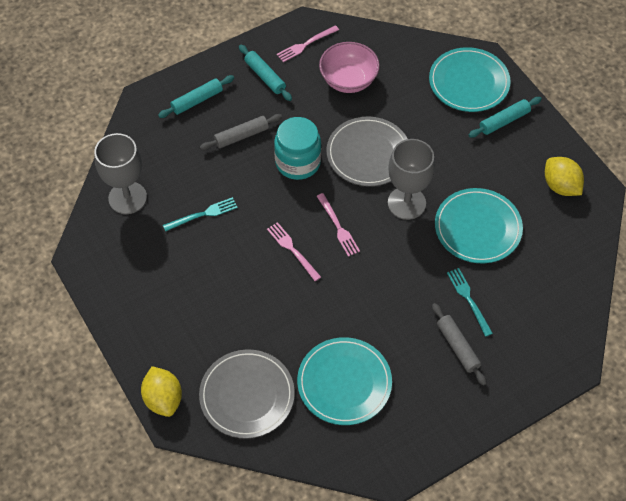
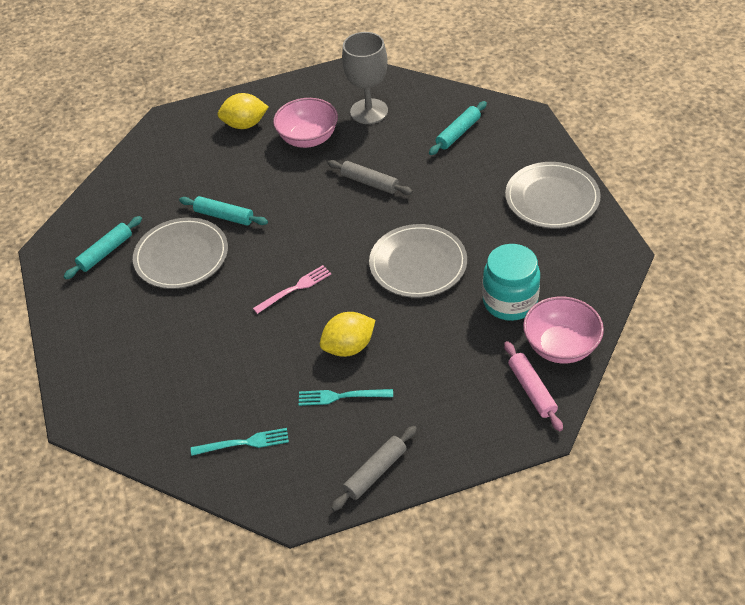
grey goblet: 2 -> 1
grey plate: 2 -> 3
pink bowl: 1 -> 2
pink fork: 3 -> 1
pink rolling pin: 0 -> 1
turquoise plate: 3 -> 0

